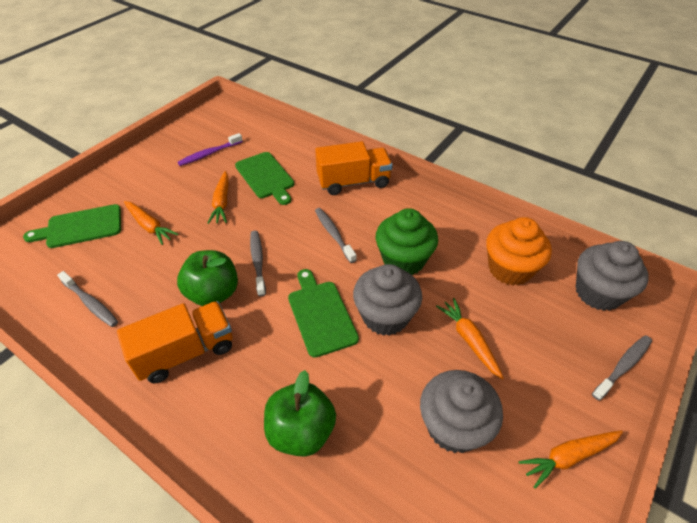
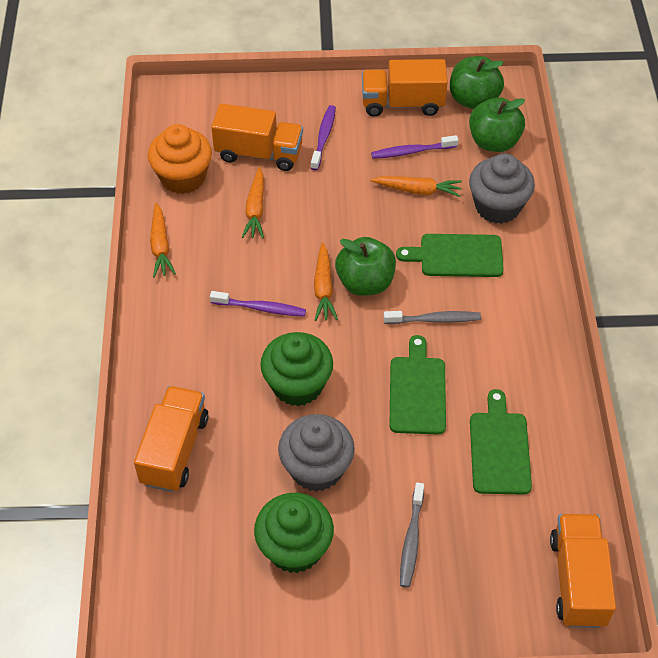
green apple: 2 -> 3
green cupcake: 1 -> 2
grey cupcake: 3 -> 2
grey toothbrush: 4 -> 2
orange truck: 2 -> 4
purple toothbrush: 1 -> 3

